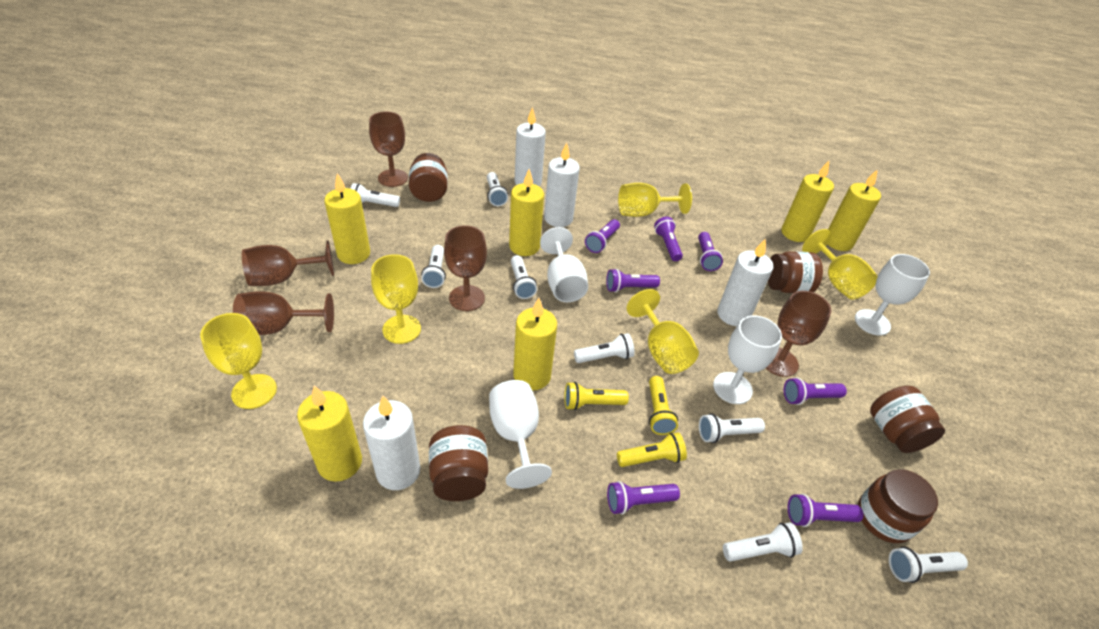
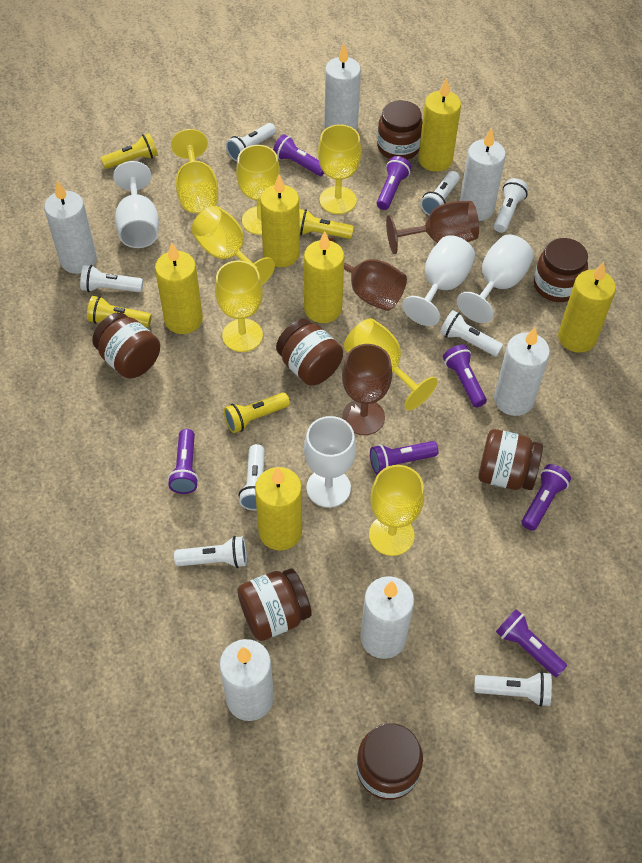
brown goblet: 5 -> 3
brown jar: 5 -> 7
white candle: 4 -> 6
yellow flashlight: 3 -> 4
yellow goblet: 5 -> 7

